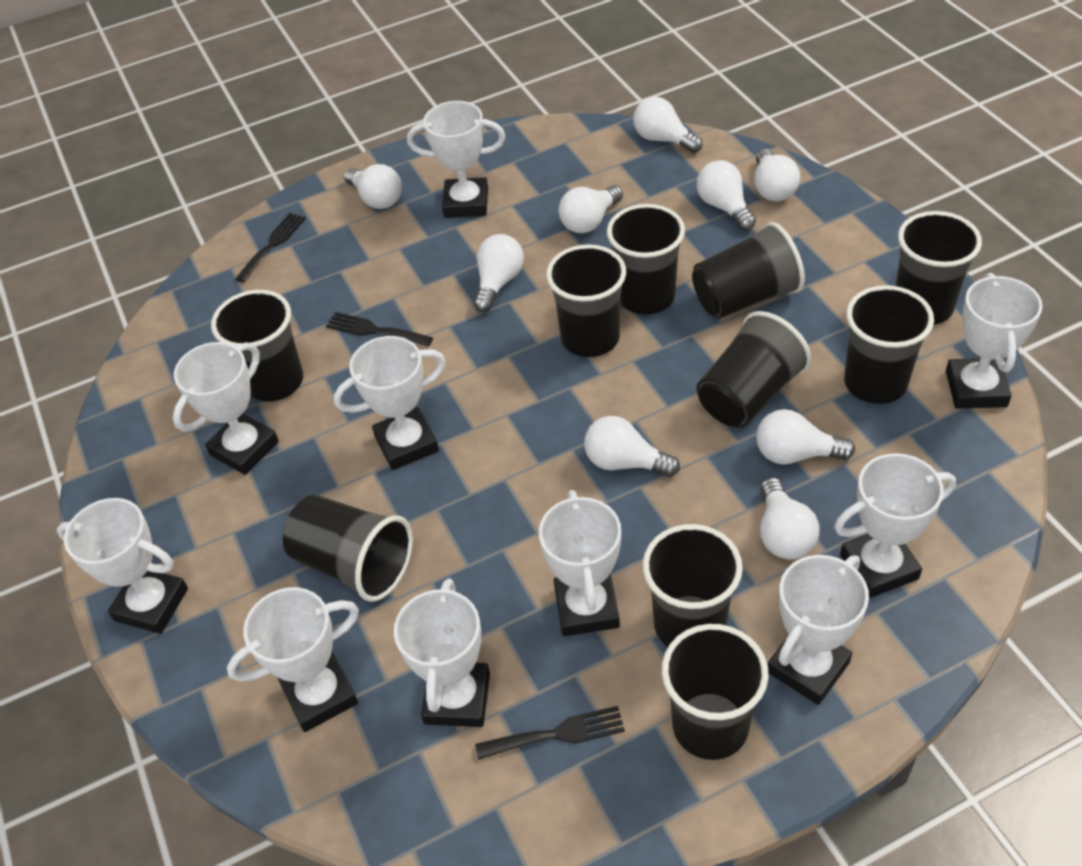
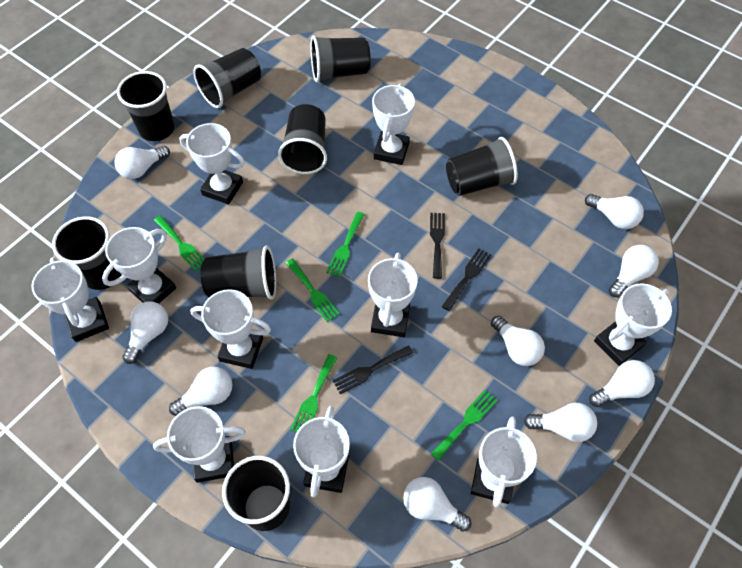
black cup: 10 -> 8
green fork: 0 -> 5

